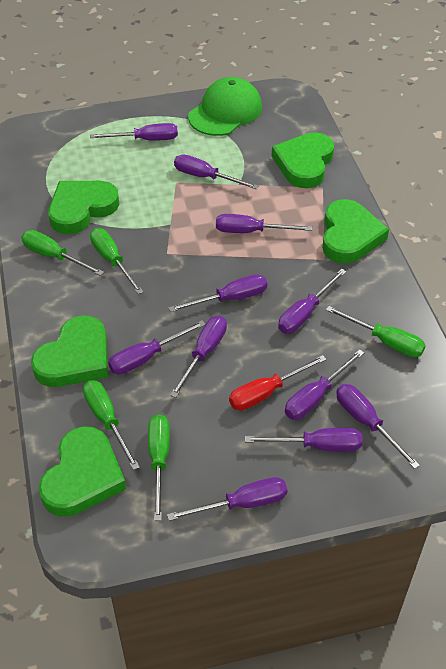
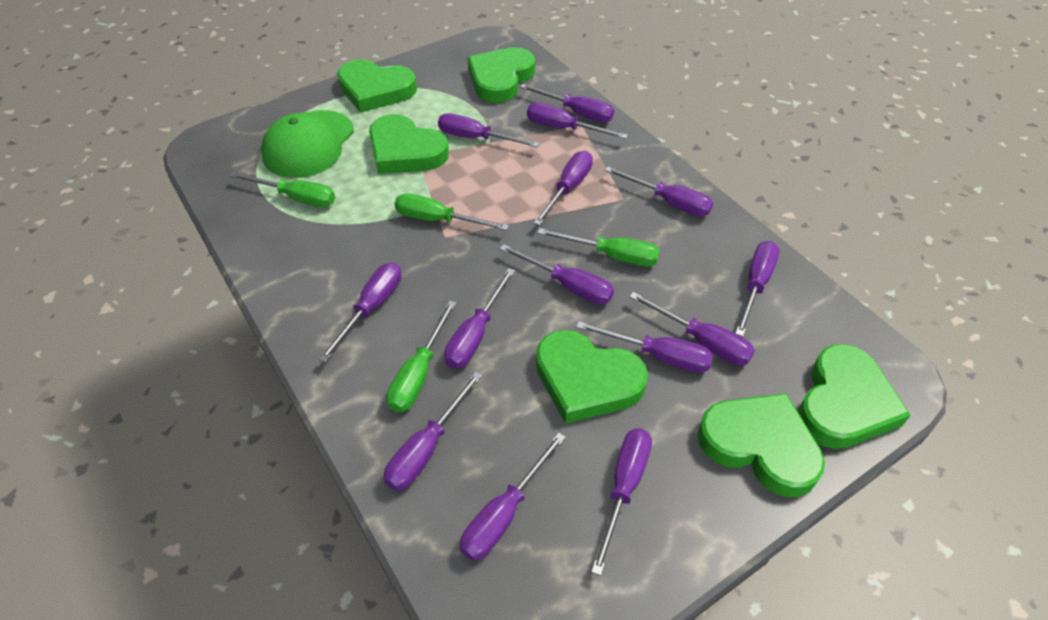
green heart: 5 -> 6
green screwdriver: 5 -> 4
purple screwdriver: 11 -> 14
red screwdriver: 1 -> 0

